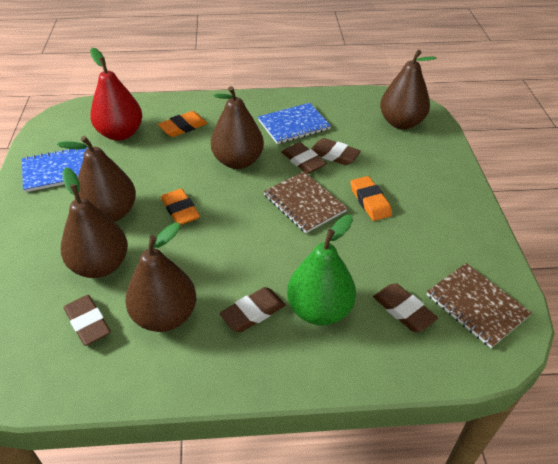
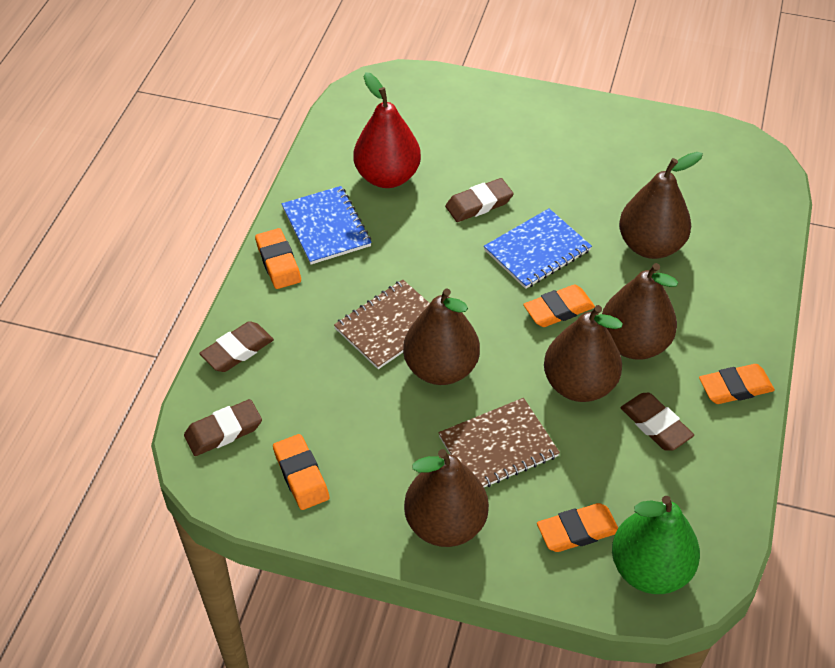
brown eraser: 5 -> 4
orange eraser: 3 -> 5

